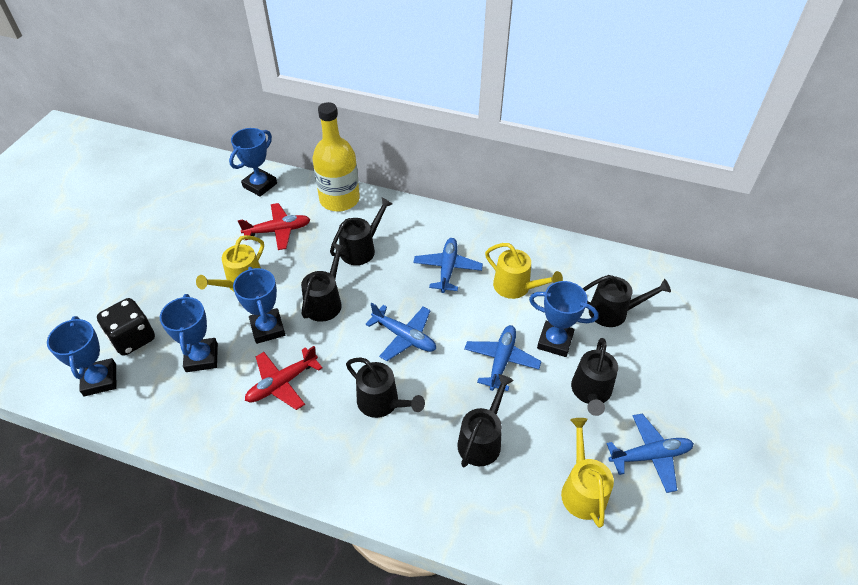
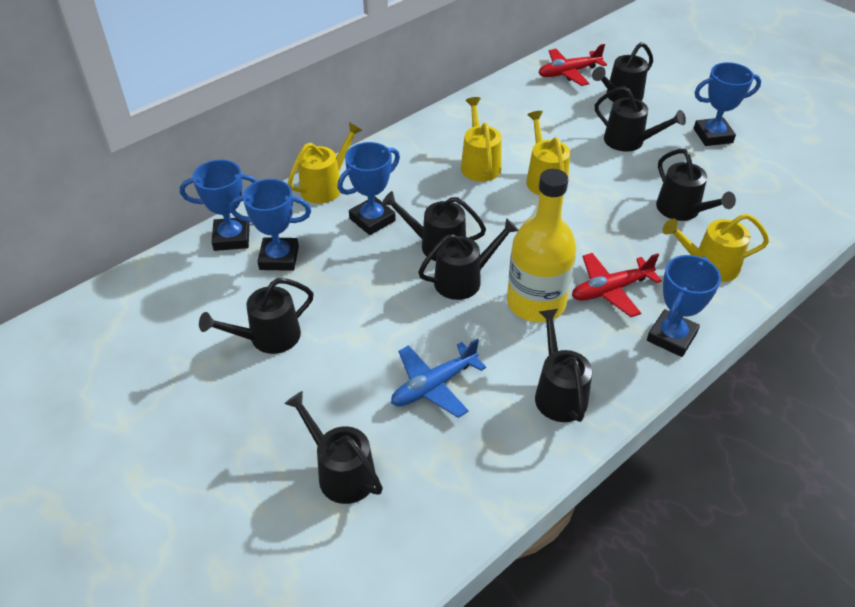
black dice: 1 -> 0
black watering can: 6 -> 8
blue plane: 4 -> 1
yellow watering can: 3 -> 4

